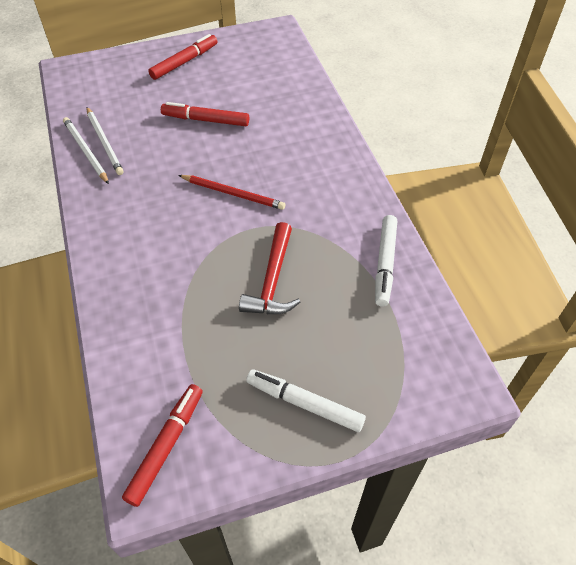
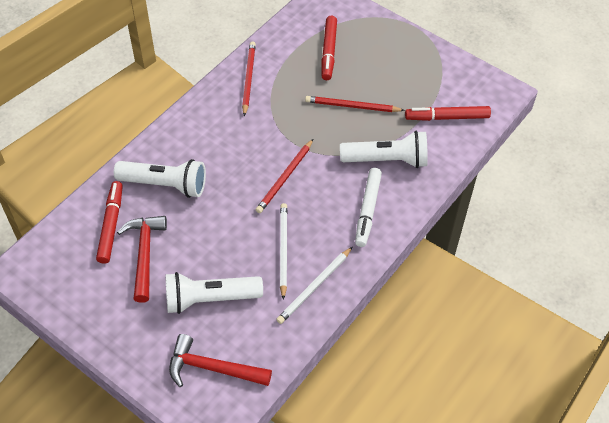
red hammer: 1 -> 2
red pencil: 1 -> 3
white flashlight: 0 -> 3
white marker: 2 -> 1

